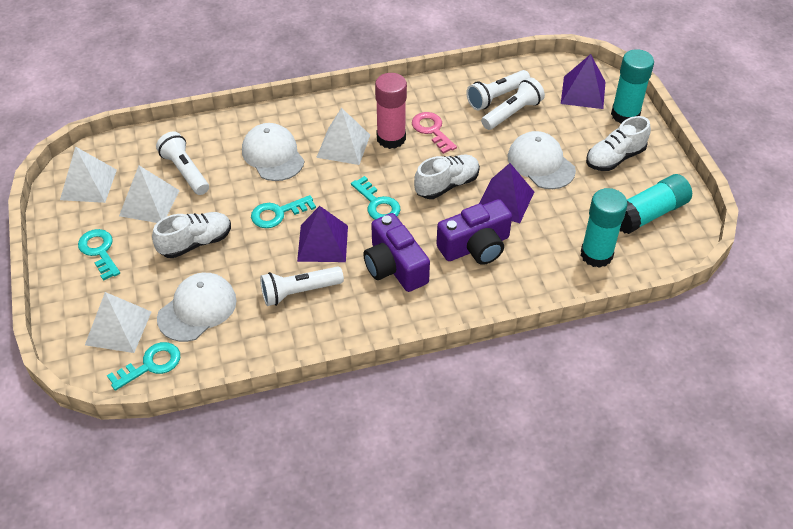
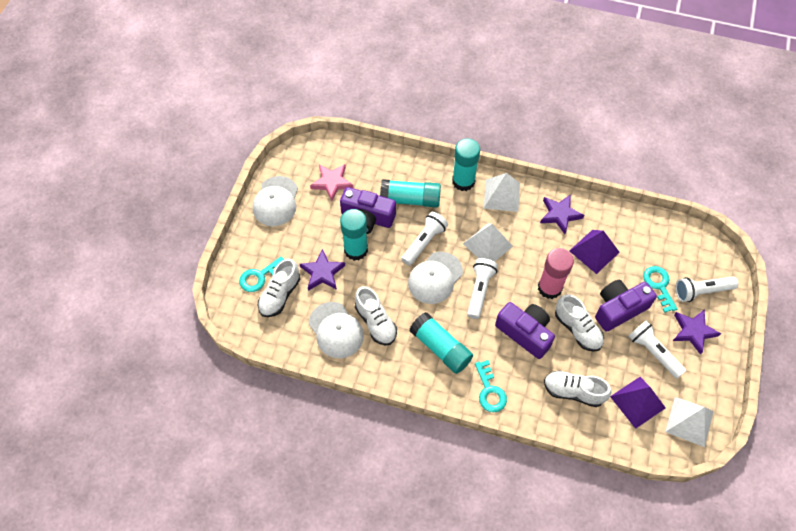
pink key: 1 -> 0
pink star: 0 -> 1
purple camera: 2 -> 3
purple pyramid: 3 -> 2
purple star: 0 -> 3
turquoise glue stick: 3 -> 4
turquoise key: 4 -> 3
white pyramid: 4 -> 3
white shoe: 3 -> 4

